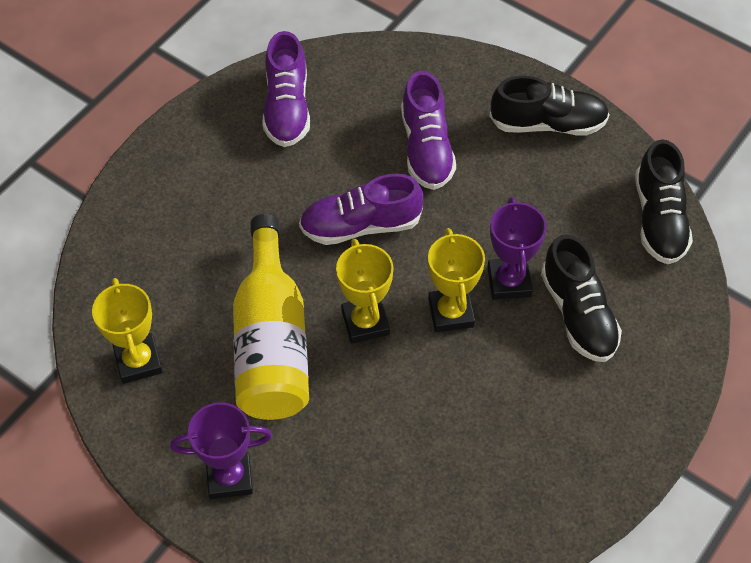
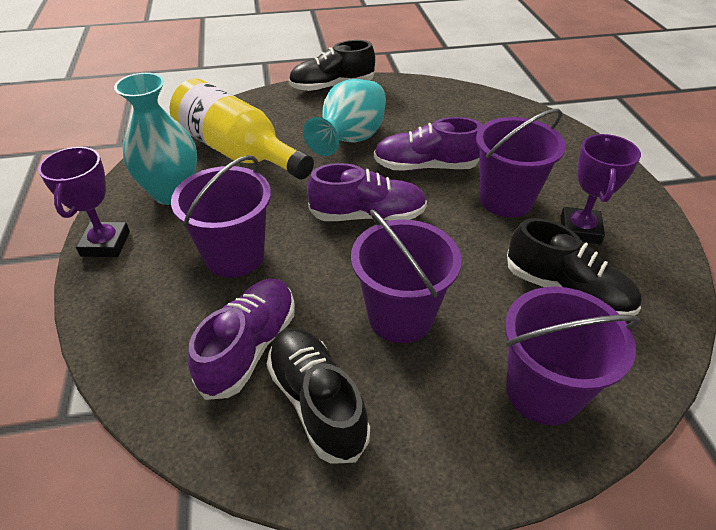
purple bucket: 0 -> 4
turquoise vase: 0 -> 2
yellow trophy: 3 -> 0

